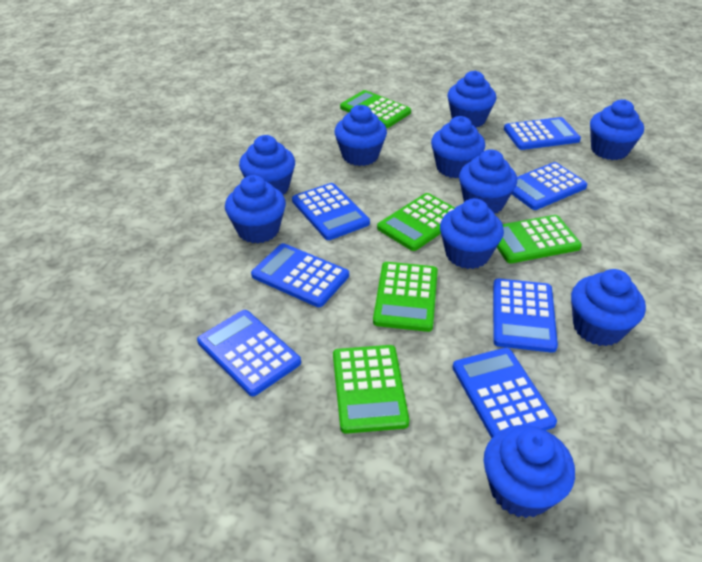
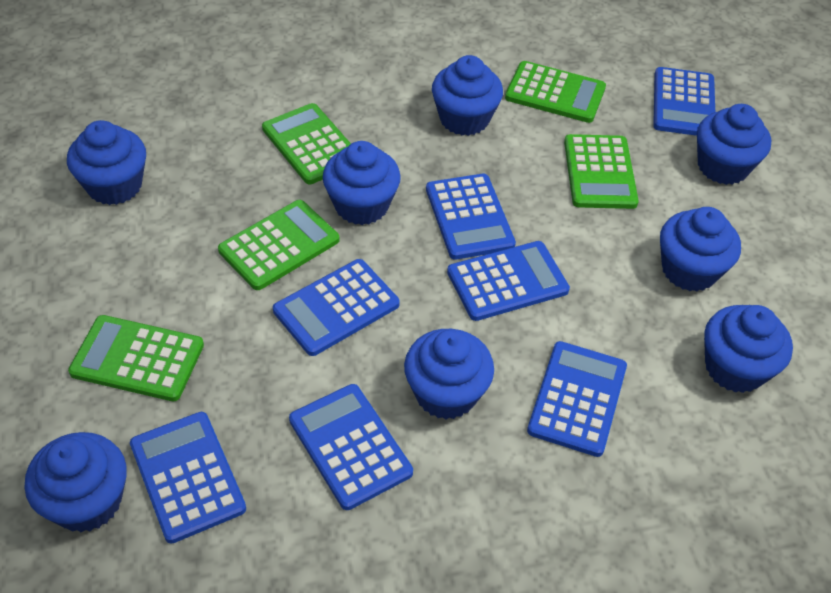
blue cupcake: 10 -> 8

